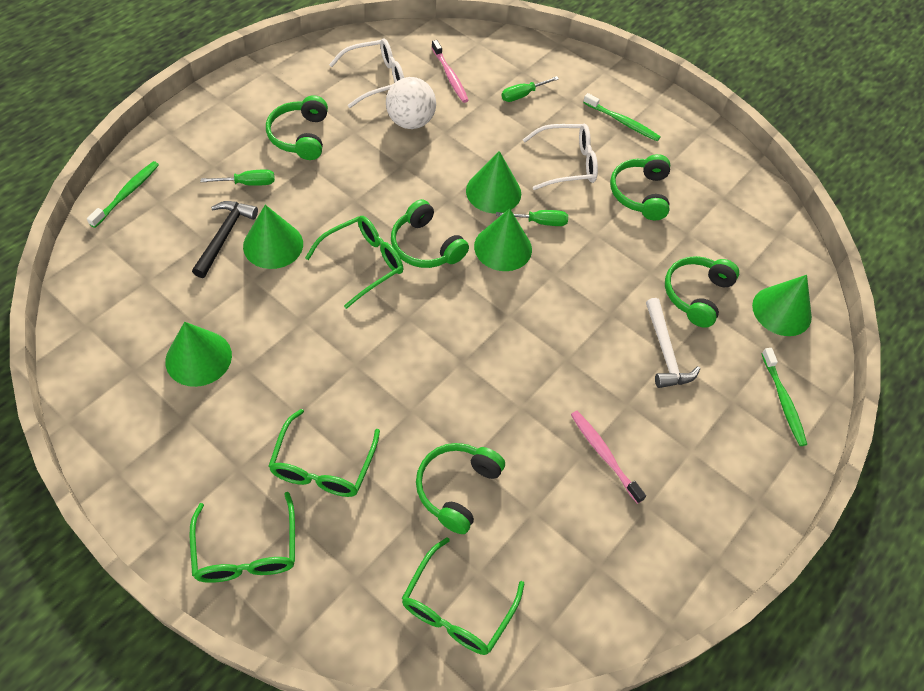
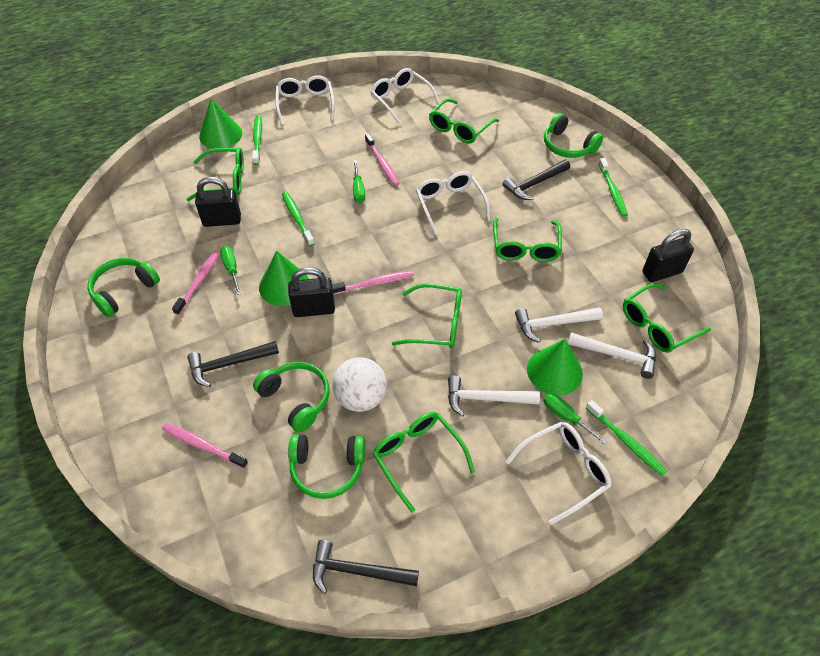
black hammer: 1 -> 3
black padlock: 0 -> 3
green cone: 5 -> 3
green glasses: 4 -> 6
green headphones: 5 -> 4
green toothbrush: 3 -> 4
pink toothbrush: 2 -> 4
white glasses: 2 -> 4
white hammer: 1 -> 3

